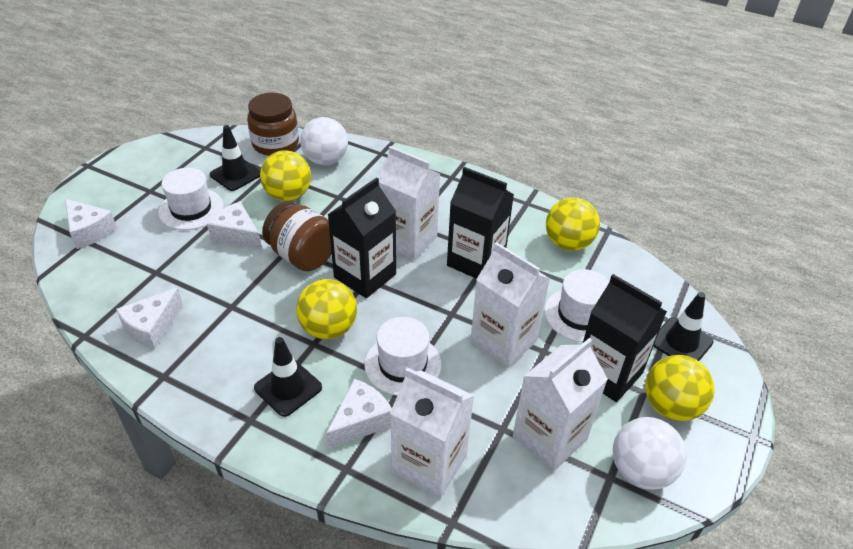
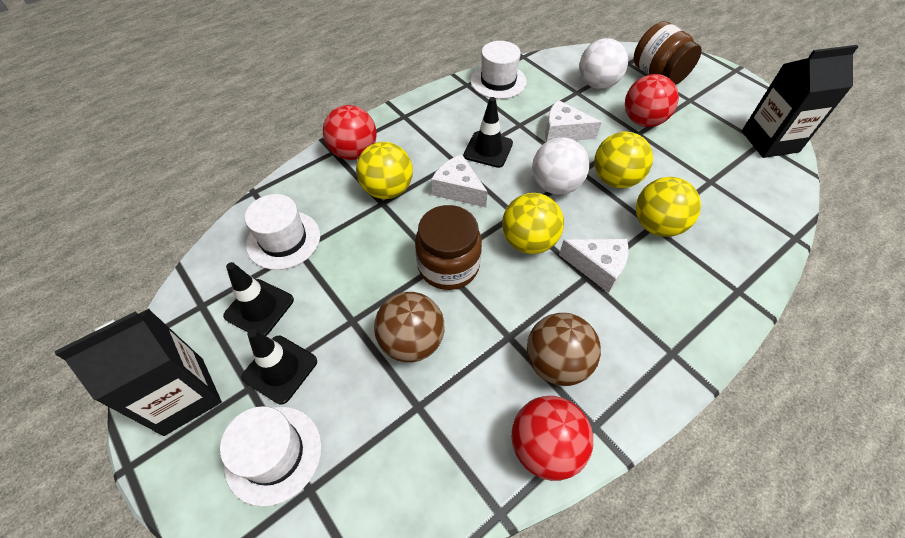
black carton: 3 -> 2
brown ball: 0 -> 2
red ball: 0 -> 3
white carton: 4 -> 0
white cheese: 4 -> 3

